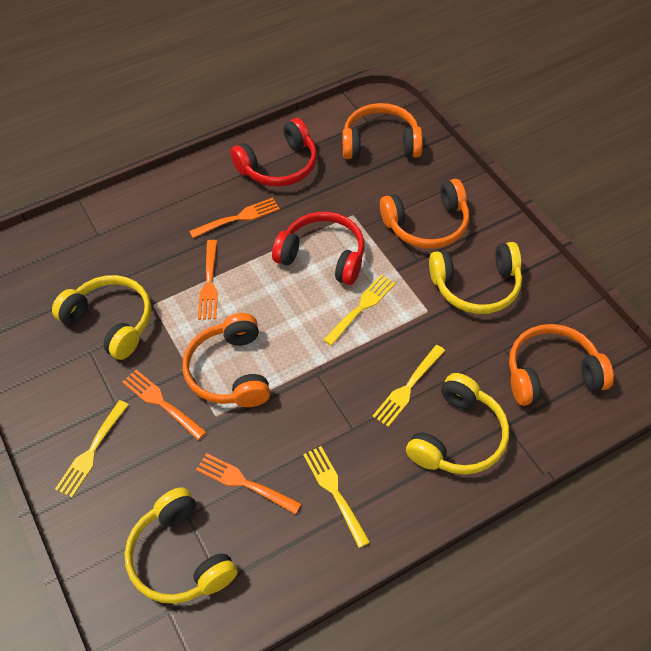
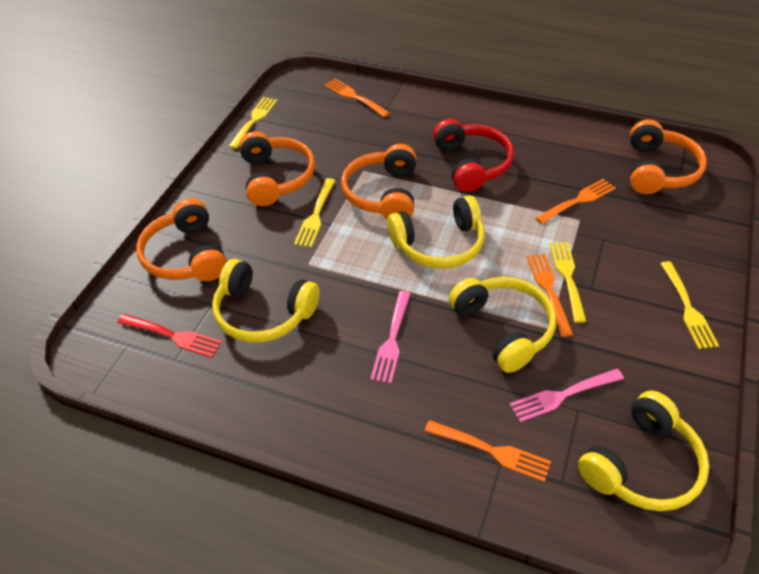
pink fork: 0 -> 2
red fork: 0 -> 1
red headphones: 2 -> 1

